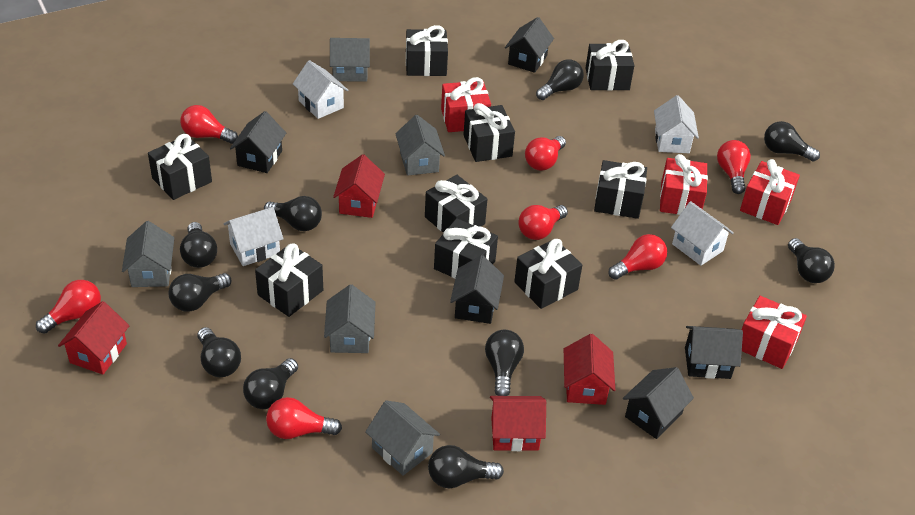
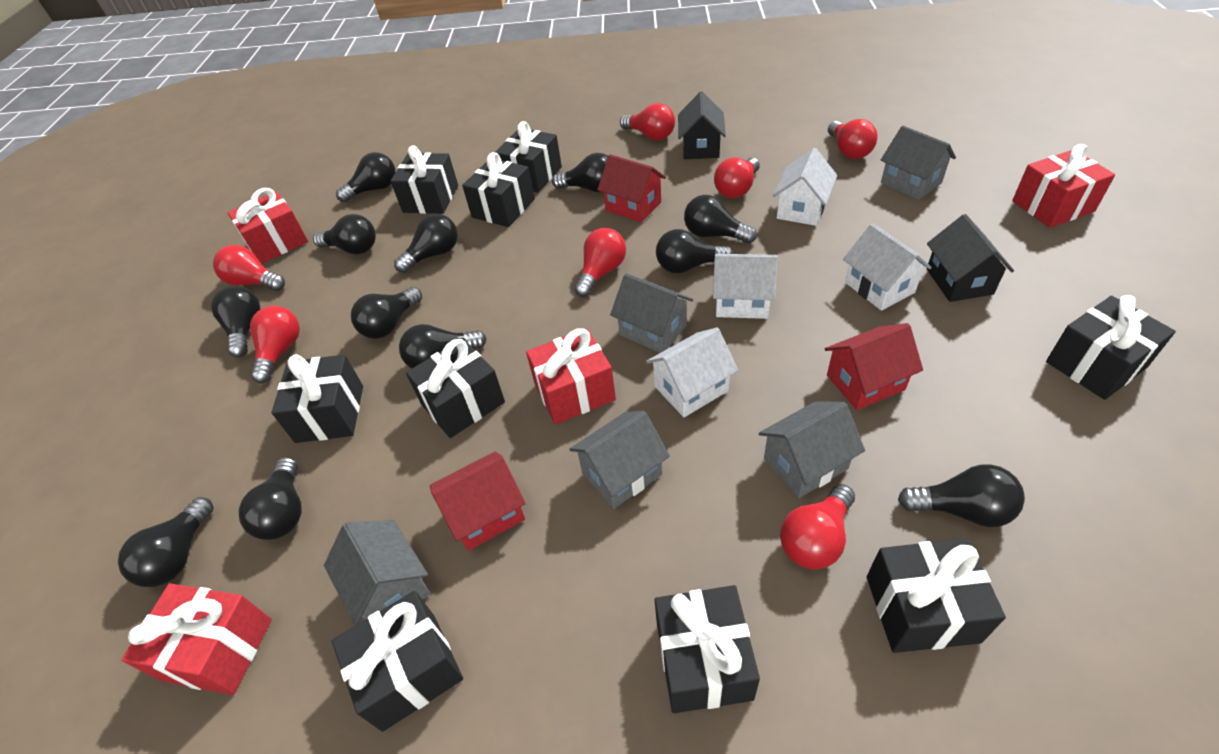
black house: 5 -> 2
black light bulb: 10 -> 12
red house: 4 -> 3

